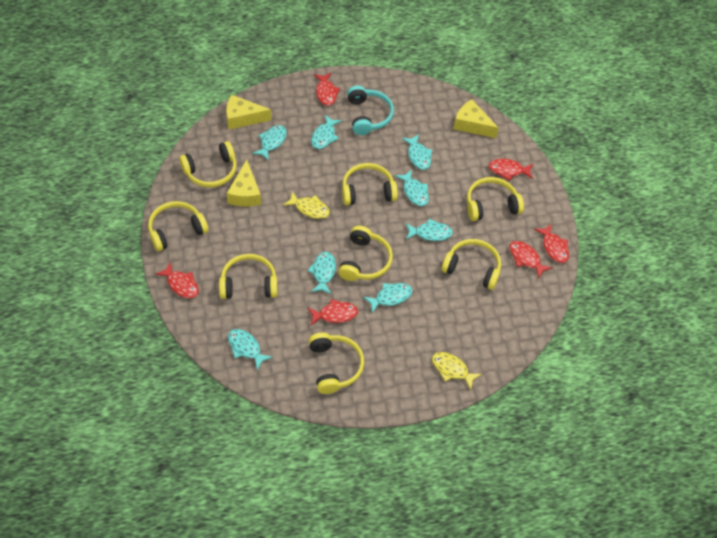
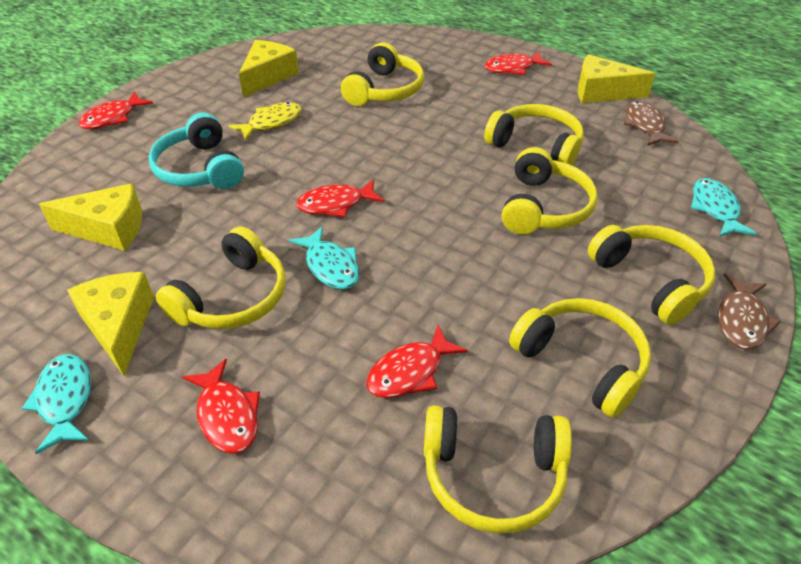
brown fish: 0 -> 2
red fish: 6 -> 5
turquoise fish: 8 -> 3
yellow cheese: 3 -> 4
yellow fish: 2 -> 1
yellow headphones: 8 -> 7

